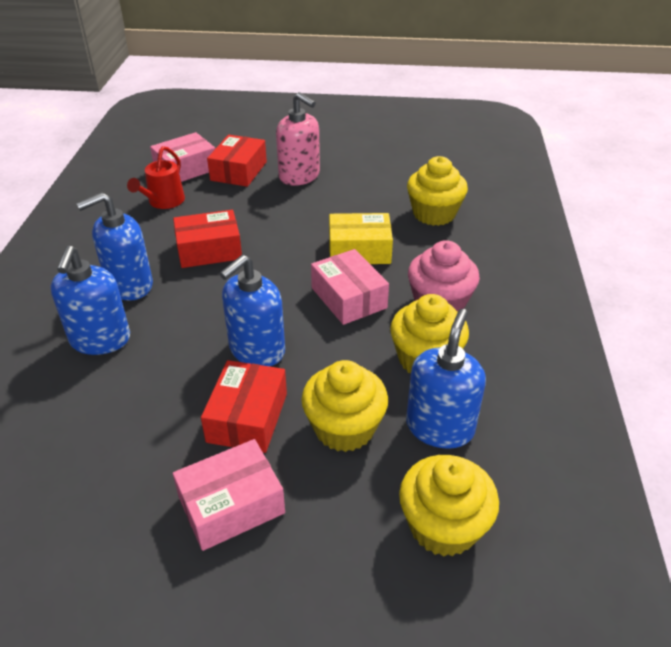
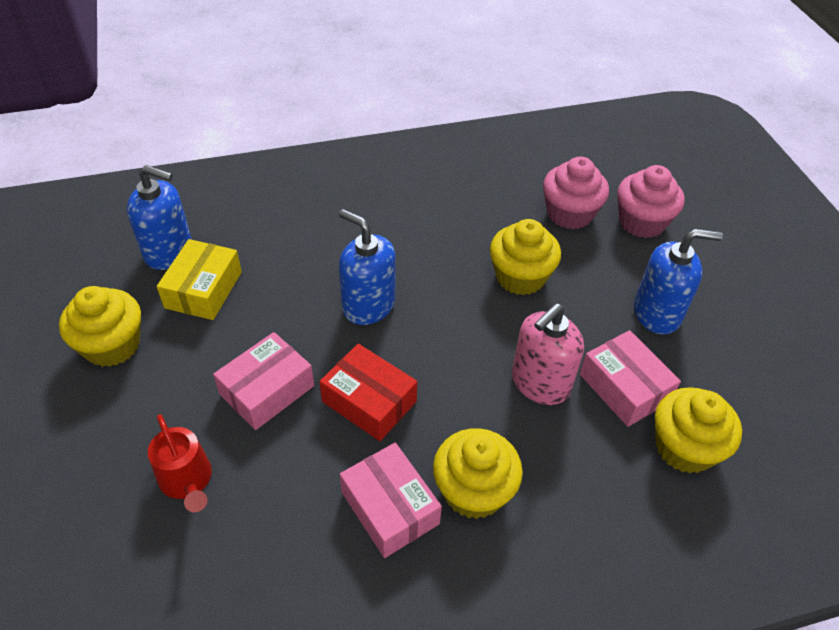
blue soap dispenser: 4 -> 3
pink cupcake: 1 -> 2
red box: 3 -> 1

